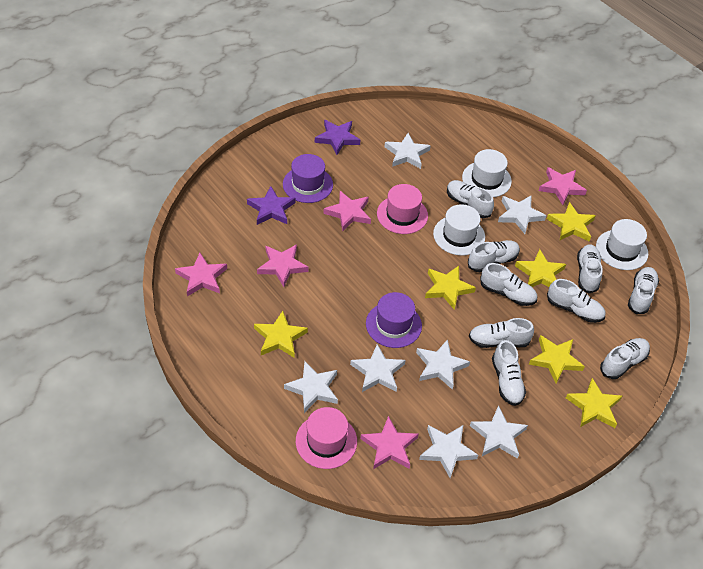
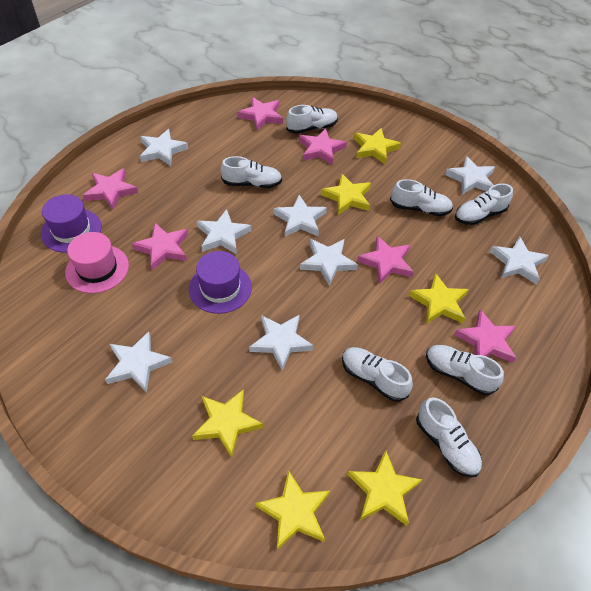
pink hat: 2 -> 1
pink star: 5 -> 6
purple star: 2 -> 0
white hat: 3 -> 0
white shoe: 9 -> 7
white star: 7 -> 8

